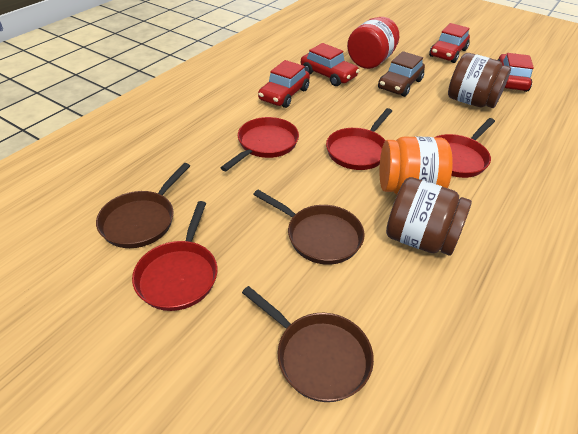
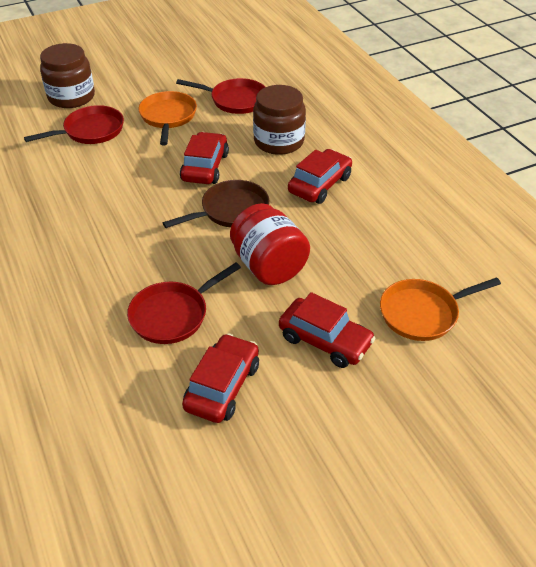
brown car: 1 -> 0
brown pan: 3 -> 1
orange jar: 1 -> 0
orange pan: 0 -> 2
red pan: 4 -> 3

